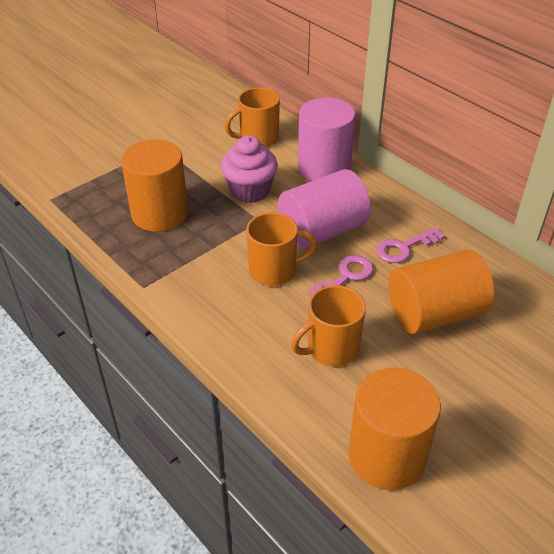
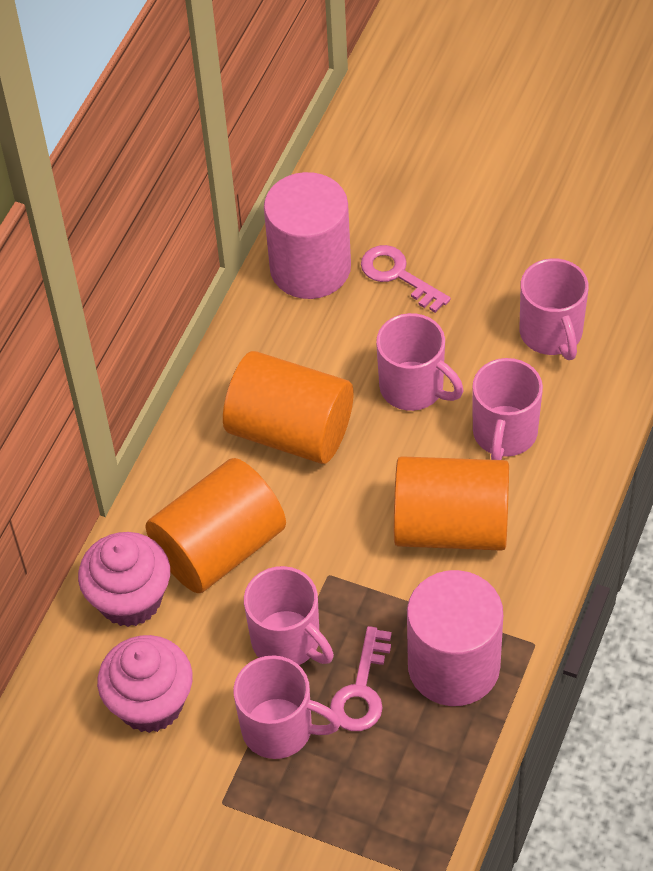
orange mug: 3 -> 0
pink cupcake: 1 -> 2
pink mug: 0 -> 5

